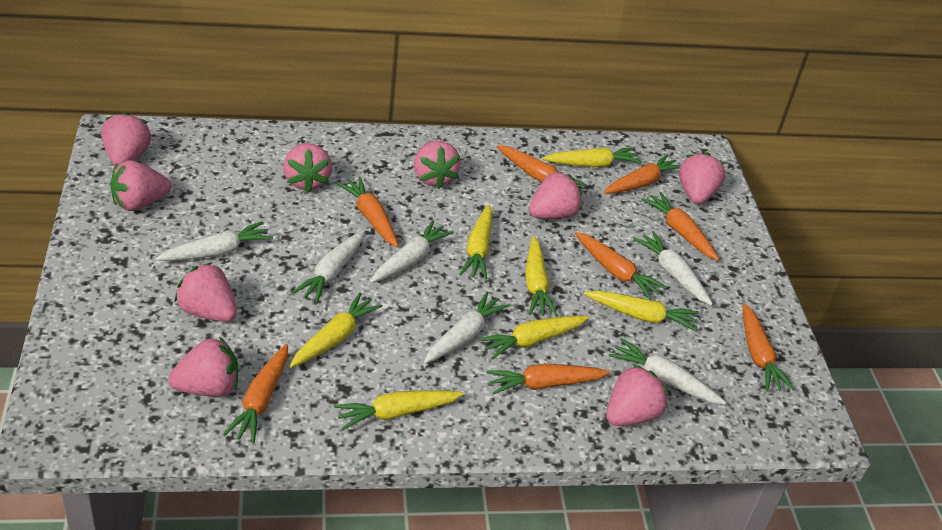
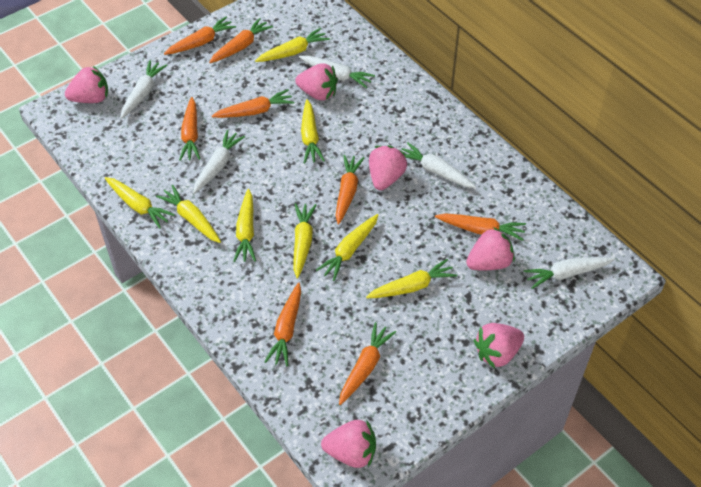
pink strawberry: 9 -> 6
white carrot: 6 -> 5
yellow carrot: 7 -> 8

